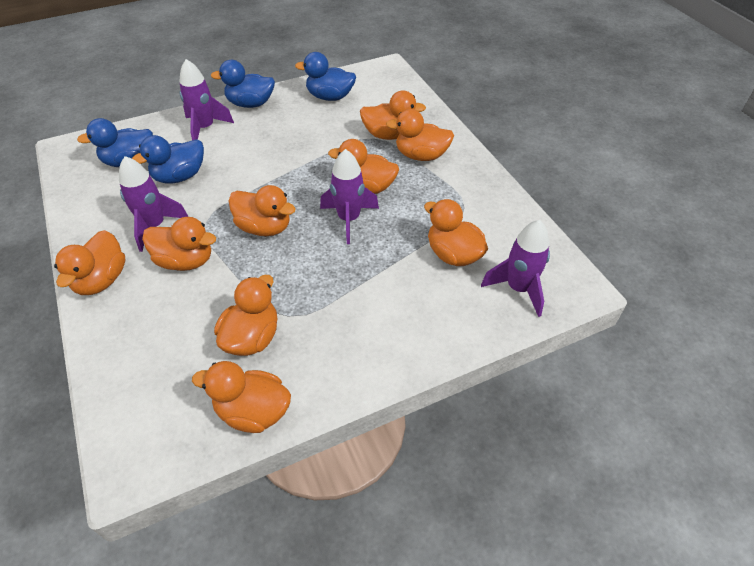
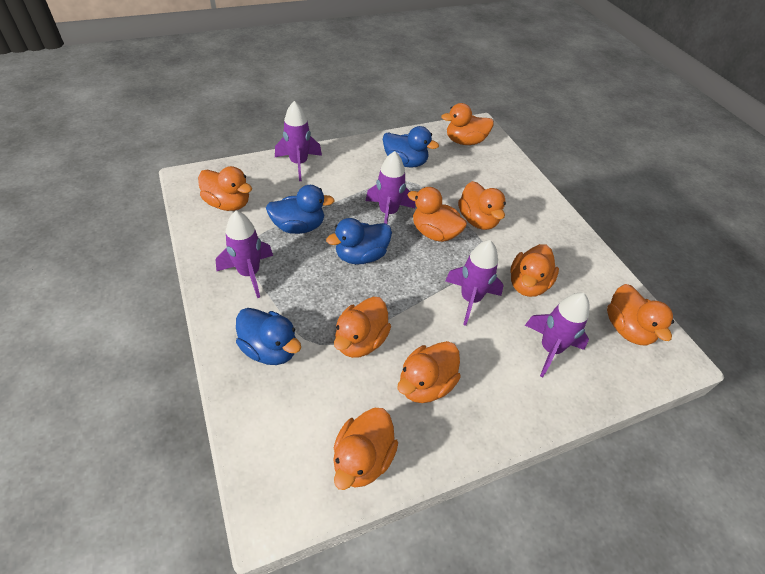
purple rocket: 4 -> 5

